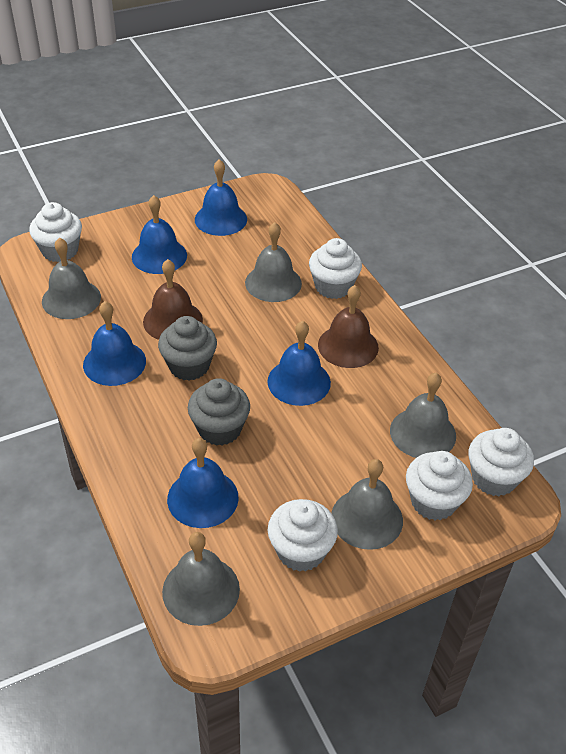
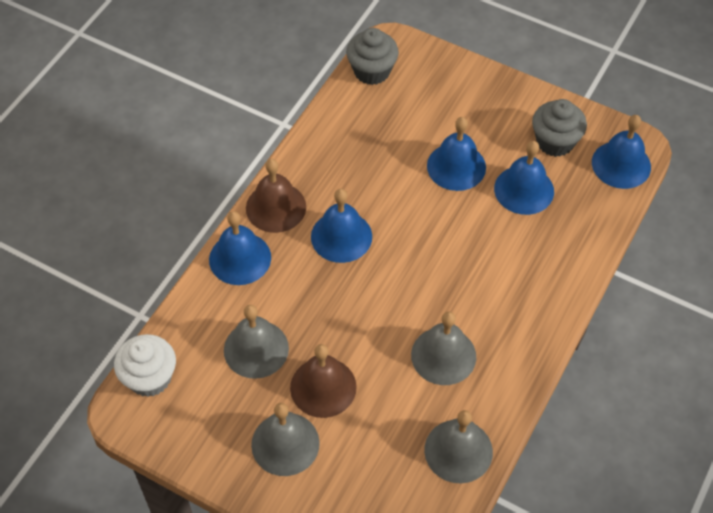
grey bell: 5 -> 4
white cupcake: 5 -> 1

